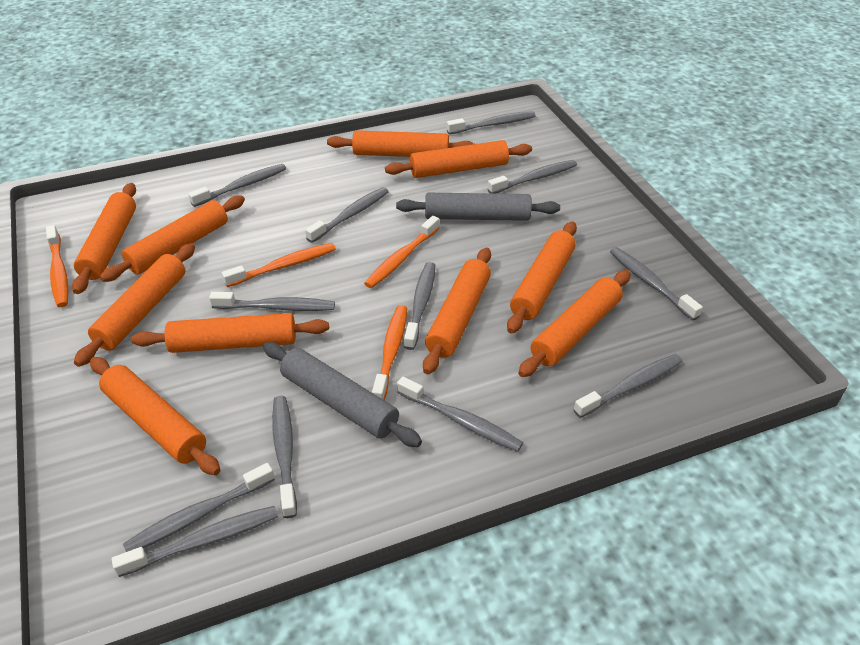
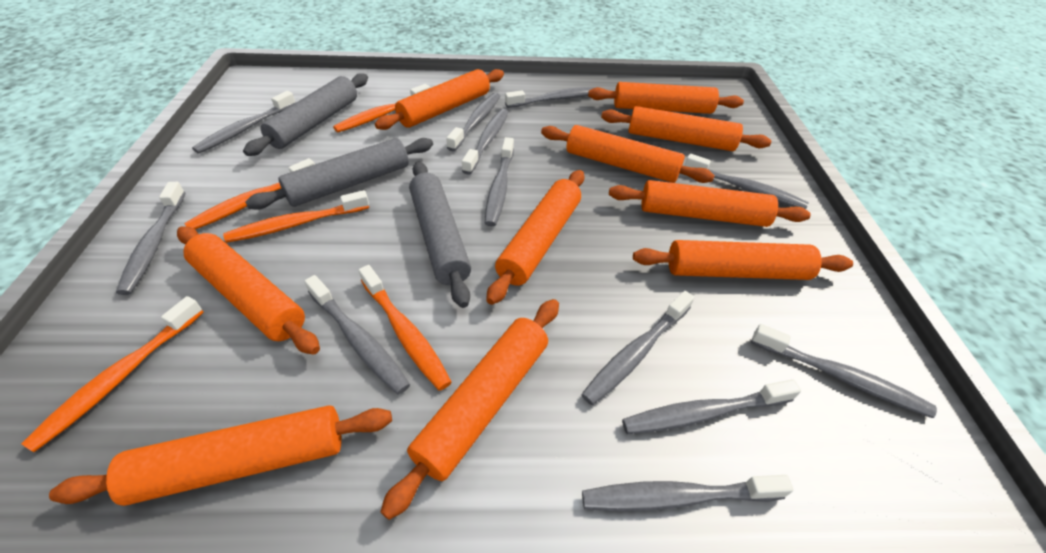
grey rolling pin: 2 -> 3
orange toothbrush: 4 -> 5

